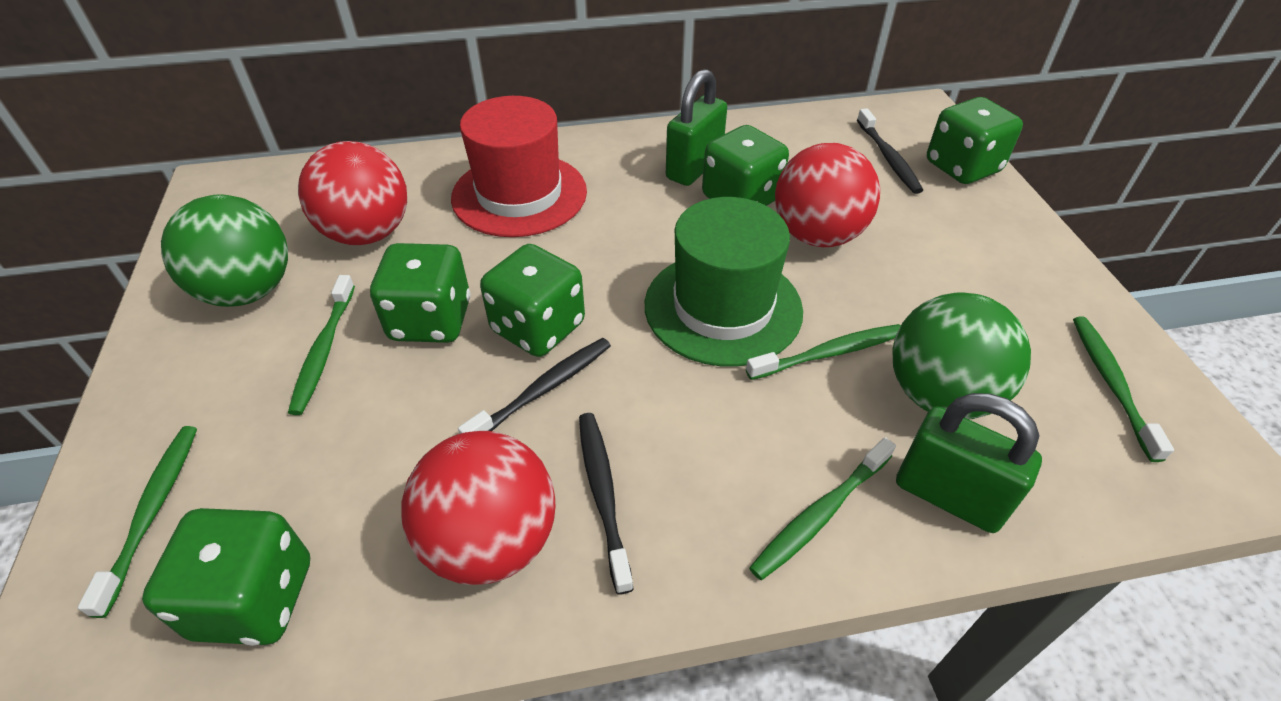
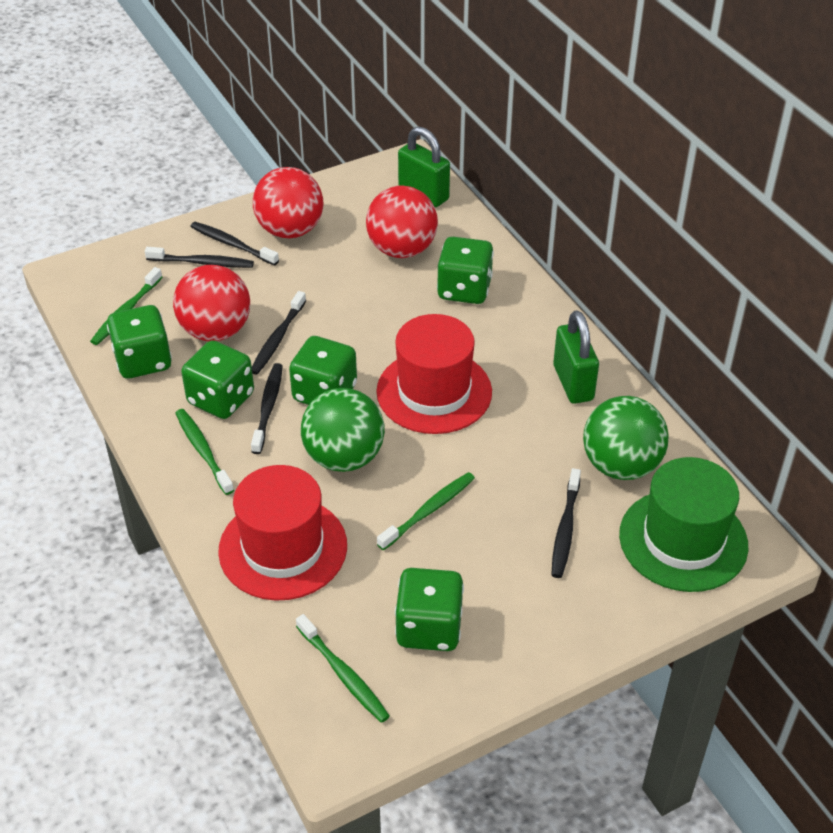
black toothbrush: 3 -> 5
green toothbrush: 5 -> 4
red hat: 1 -> 2

